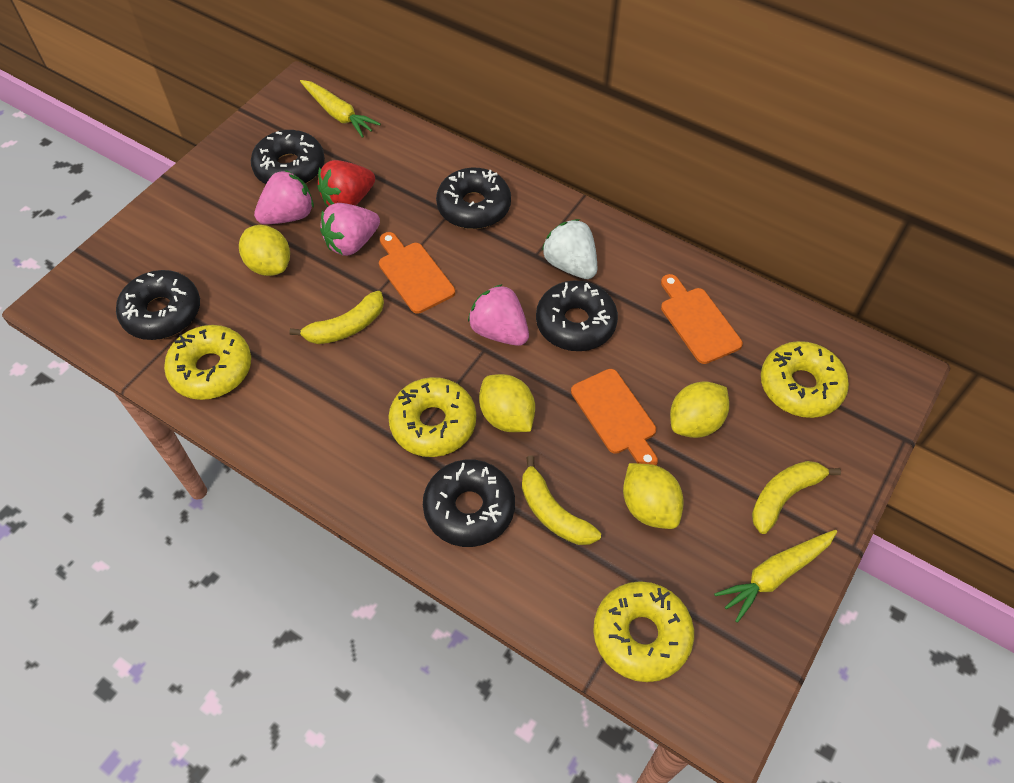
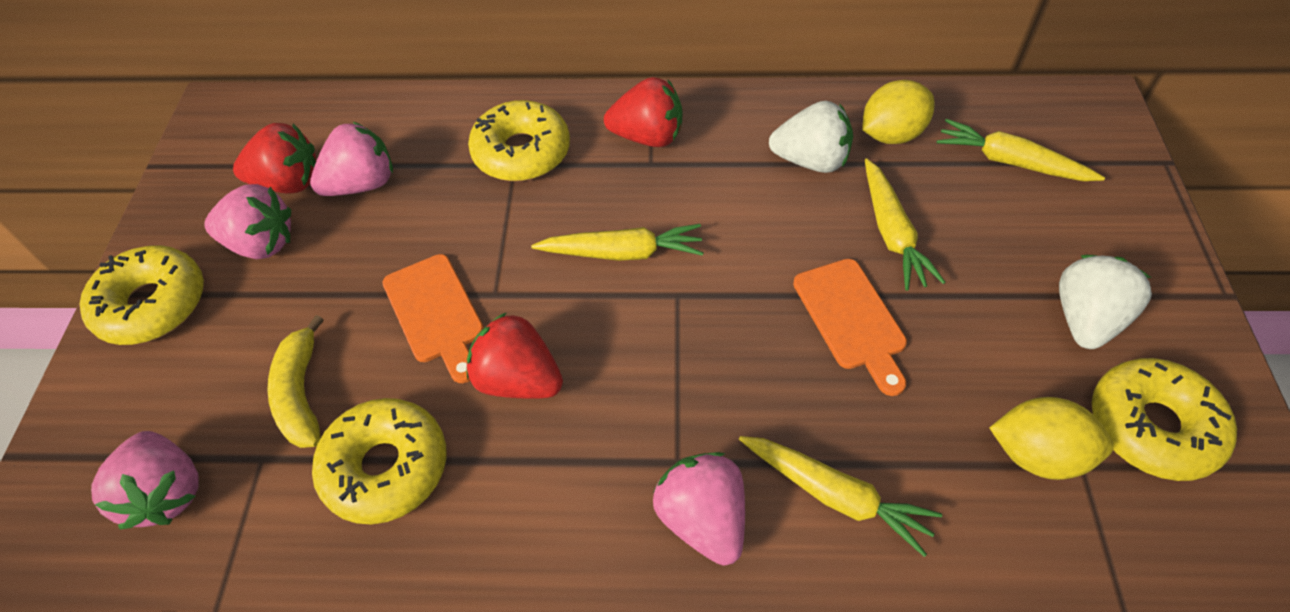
black donut: 5 -> 0
orange cutting board: 3 -> 2
pink strawberry: 3 -> 4
red strawberry: 1 -> 3
white strawberry: 1 -> 2
yellow banana: 3 -> 1
yellow carrot: 2 -> 4
yellow lemon: 4 -> 2

